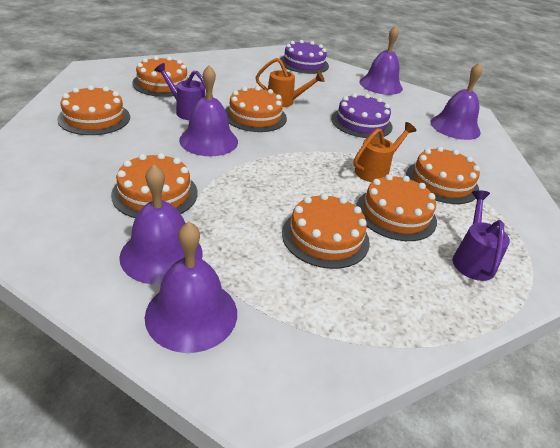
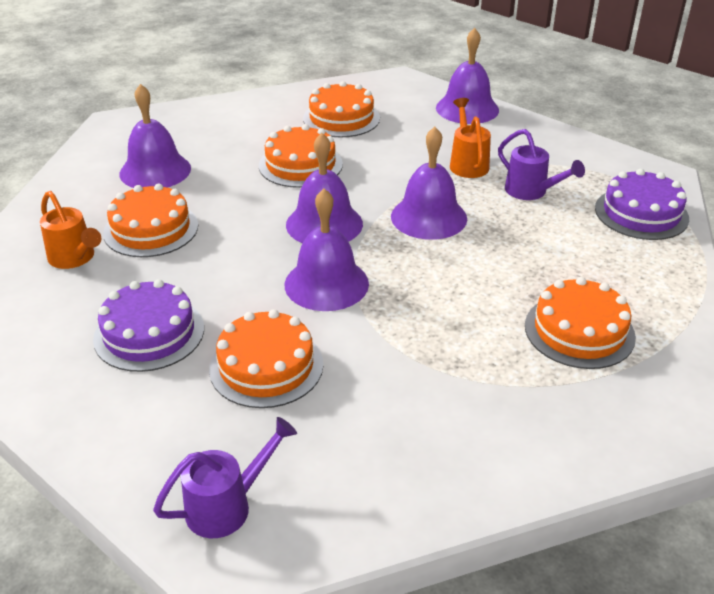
orange cake: 7 -> 5

